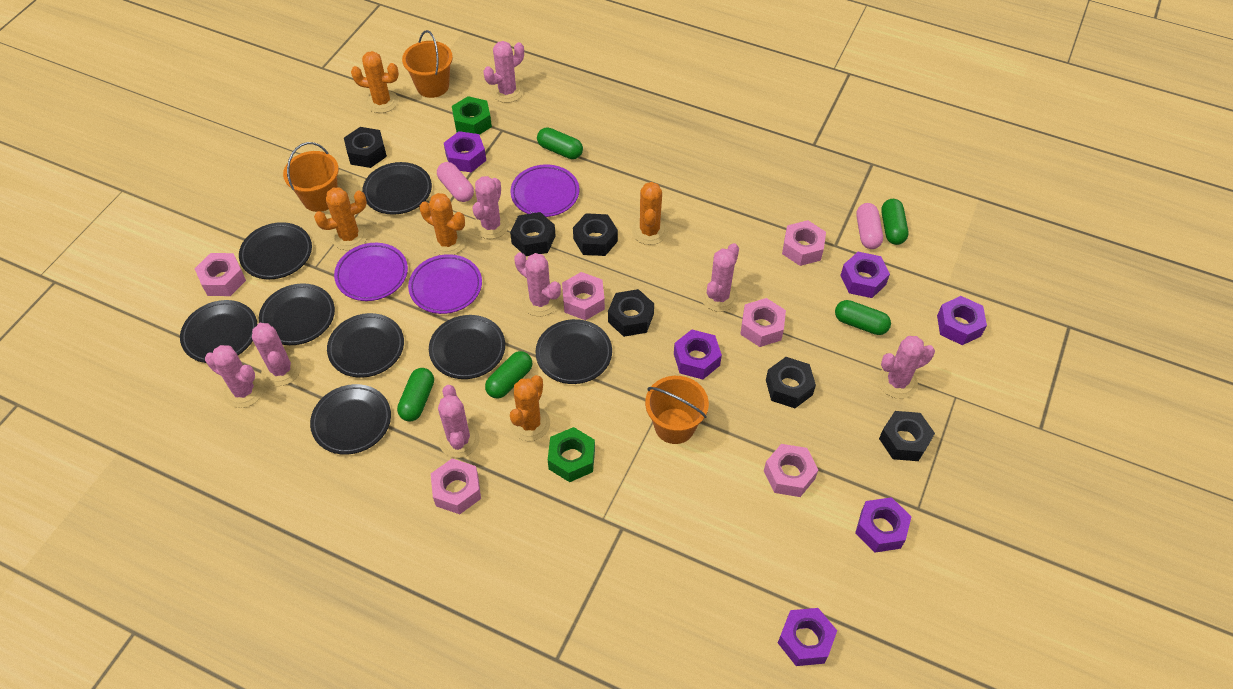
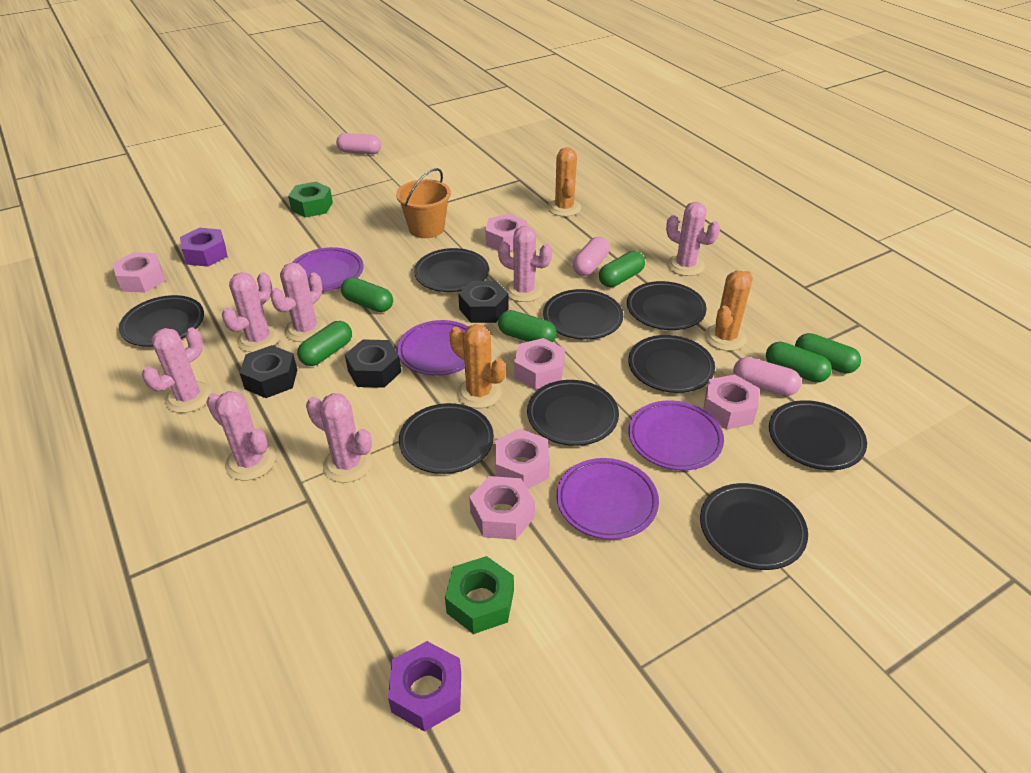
black nut: 6 -> 3
black plate: 8 -> 9
green capsule: 5 -> 6
orange bucket: 3 -> 1
orange cactus: 5 -> 3
pink cactus: 8 -> 7
pink capsule: 2 -> 3
purple nut: 6 -> 2
purple plate: 3 -> 4

